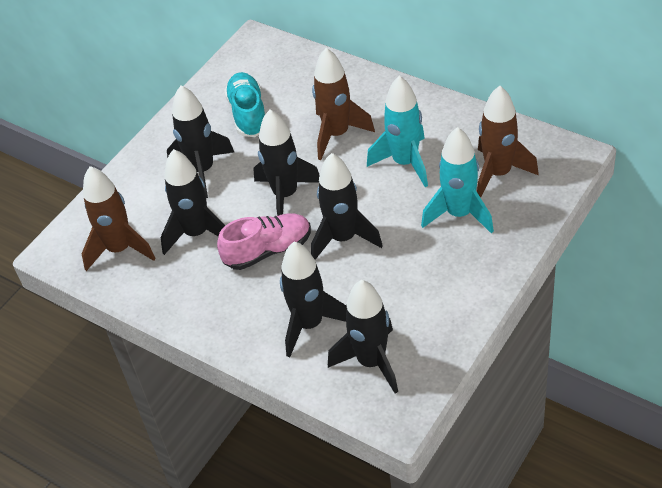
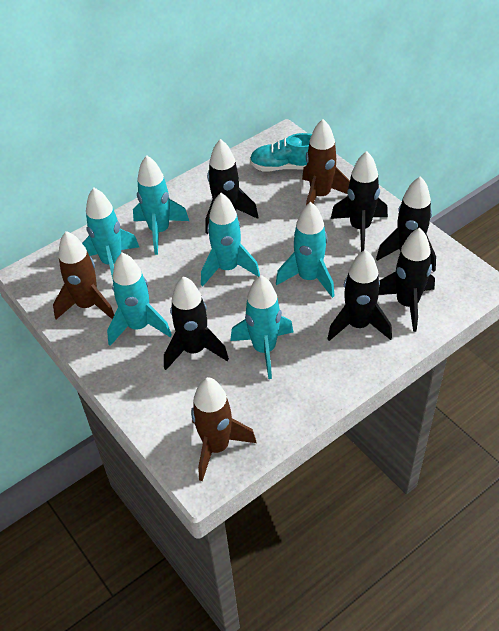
pink shoe: 1 -> 0
turquoise rocket: 2 -> 6

